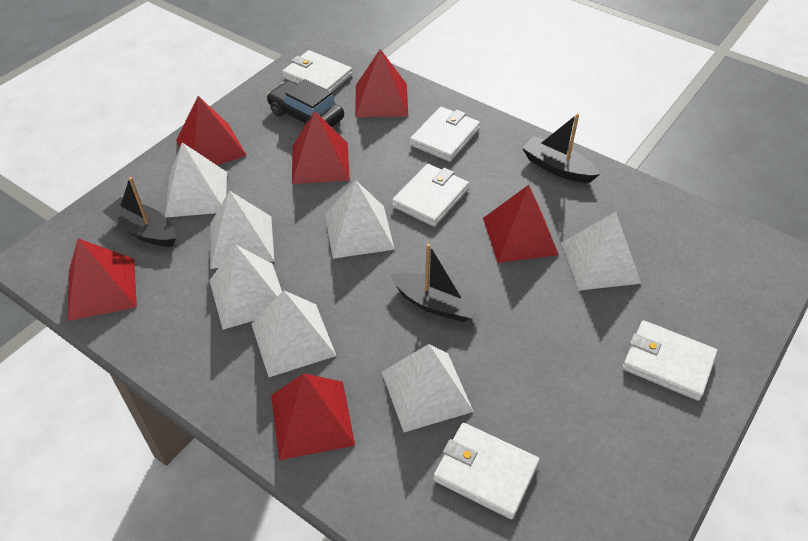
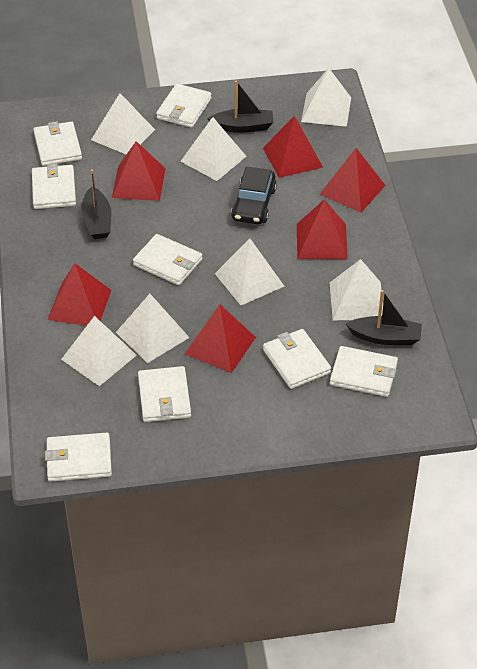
white wallet: 5 -> 8

